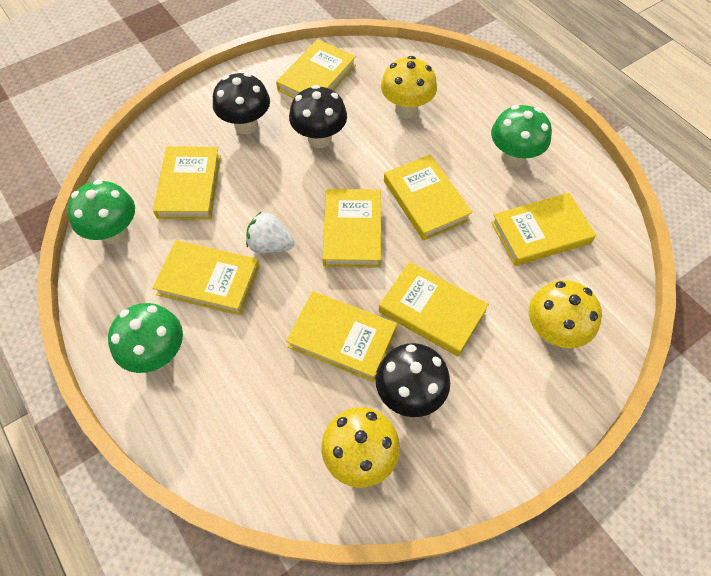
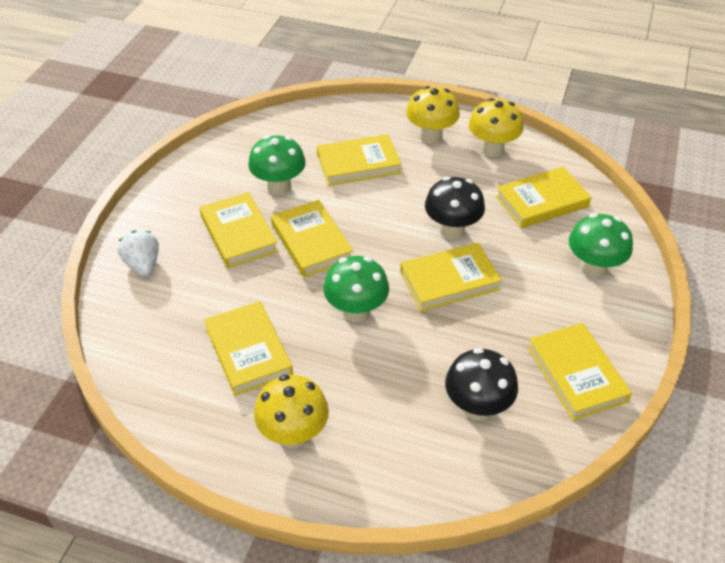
black mushroom: 3 -> 2
yellow book: 8 -> 7

